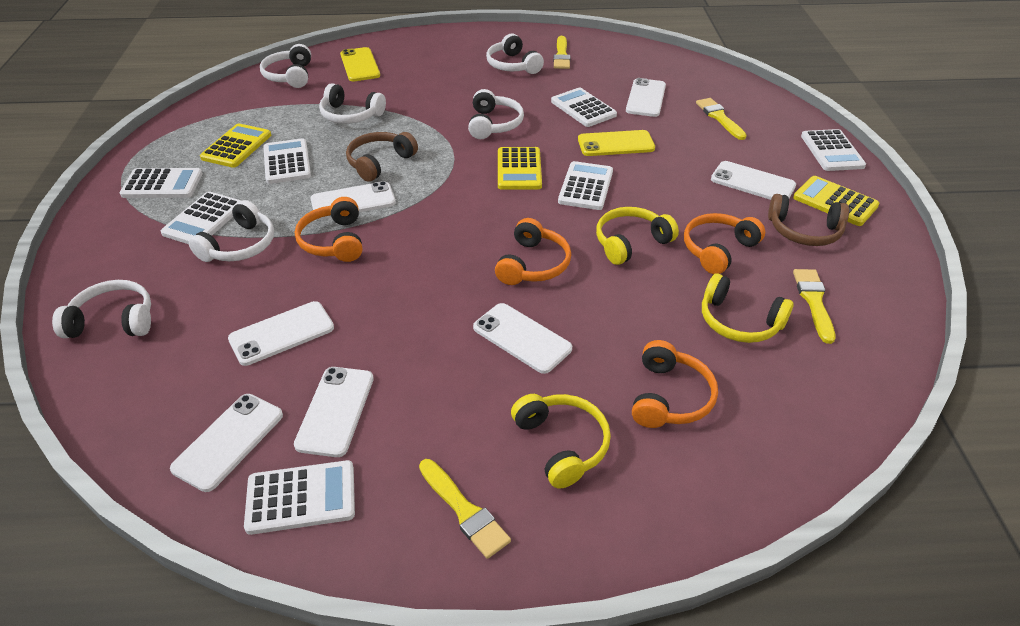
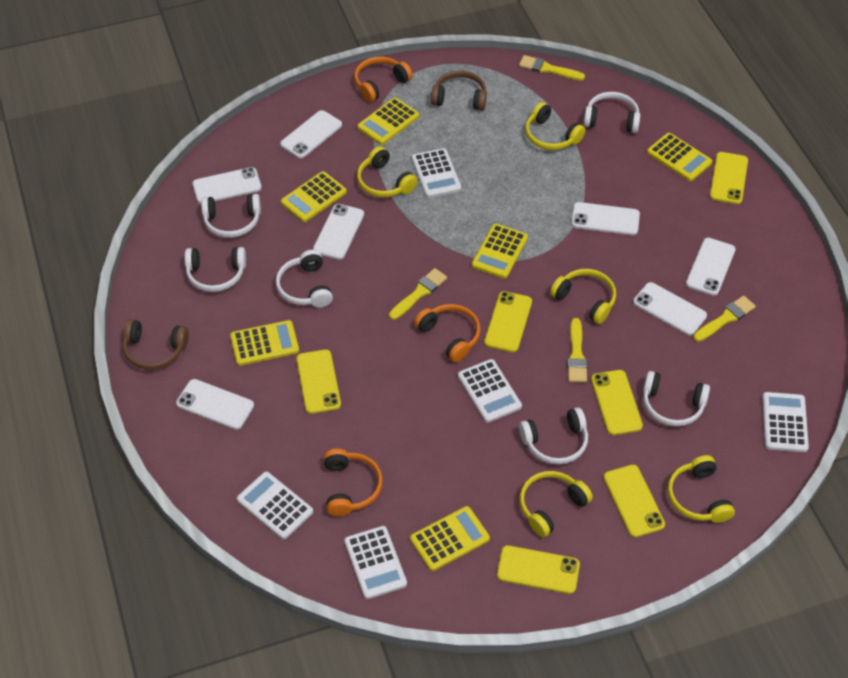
orange headphones: 4 -> 3
white calculator: 7 -> 5
yellow calculator: 3 -> 6
yellow headphones: 3 -> 5
yellow phone: 2 -> 6

